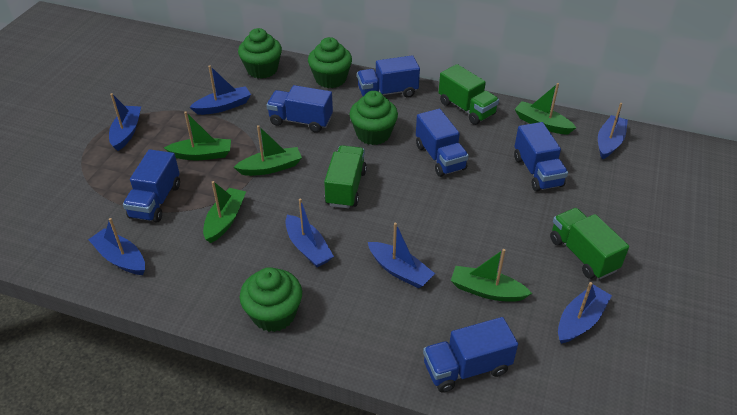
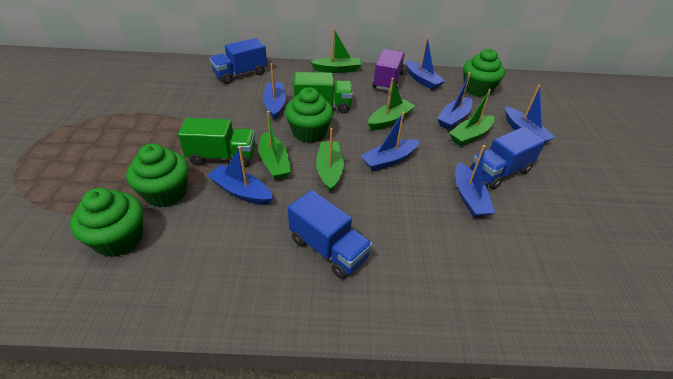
blue truck: 6 -> 3
green truck: 3 -> 2
purple truck: 0 -> 1

